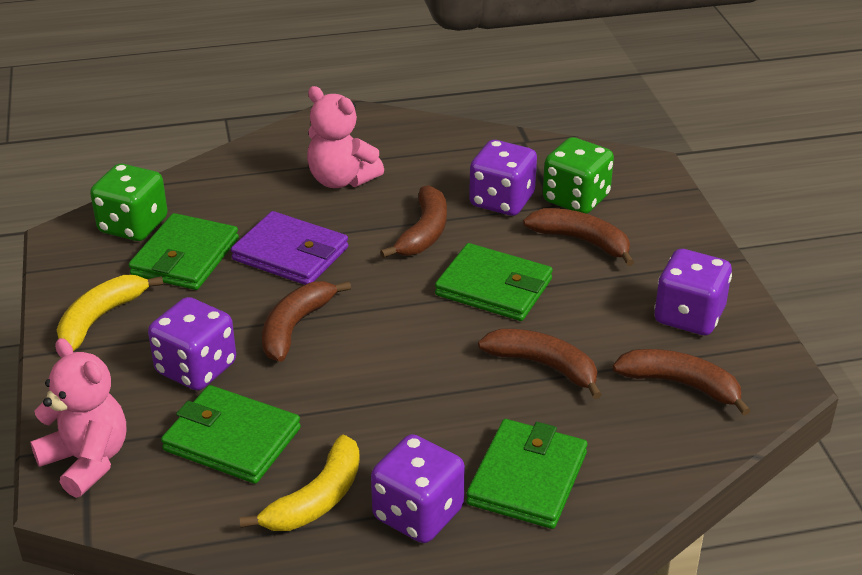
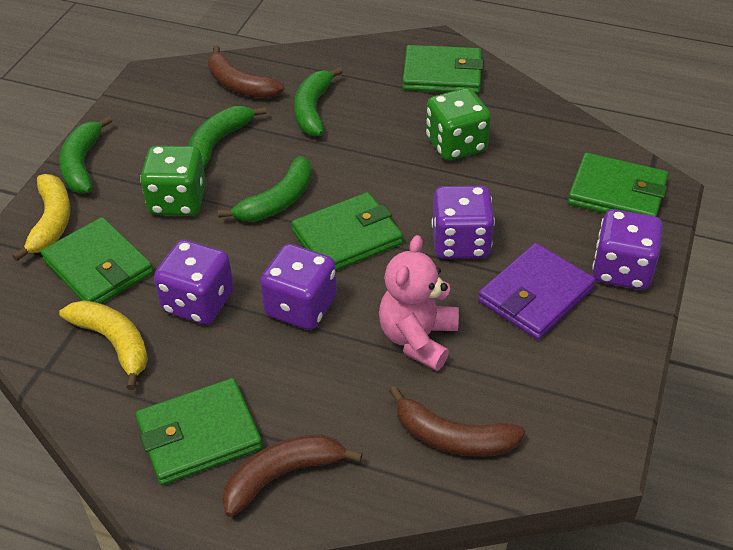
brown banana: 5 -> 3
green banana: 0 -> 4
green wallet: 4 -> 5
pink teddy bear: 2 -> 1

